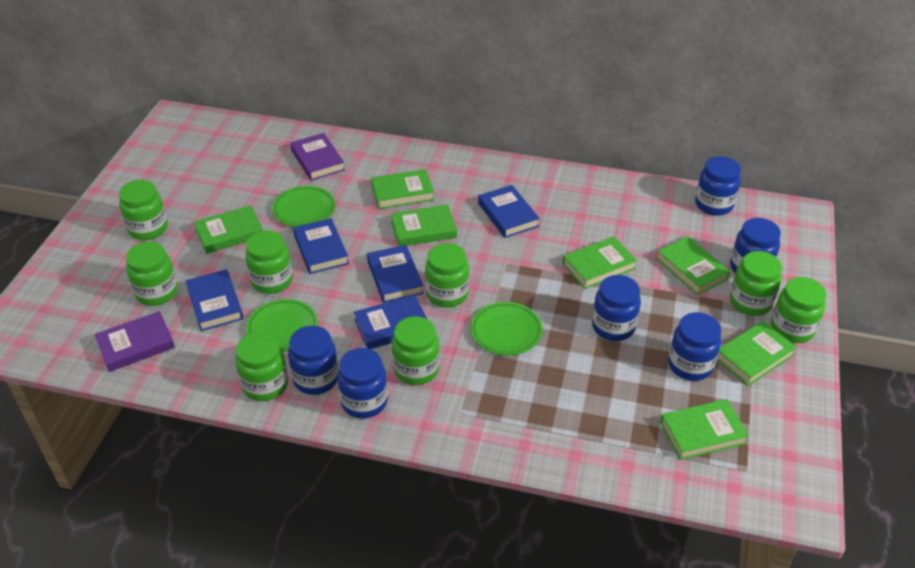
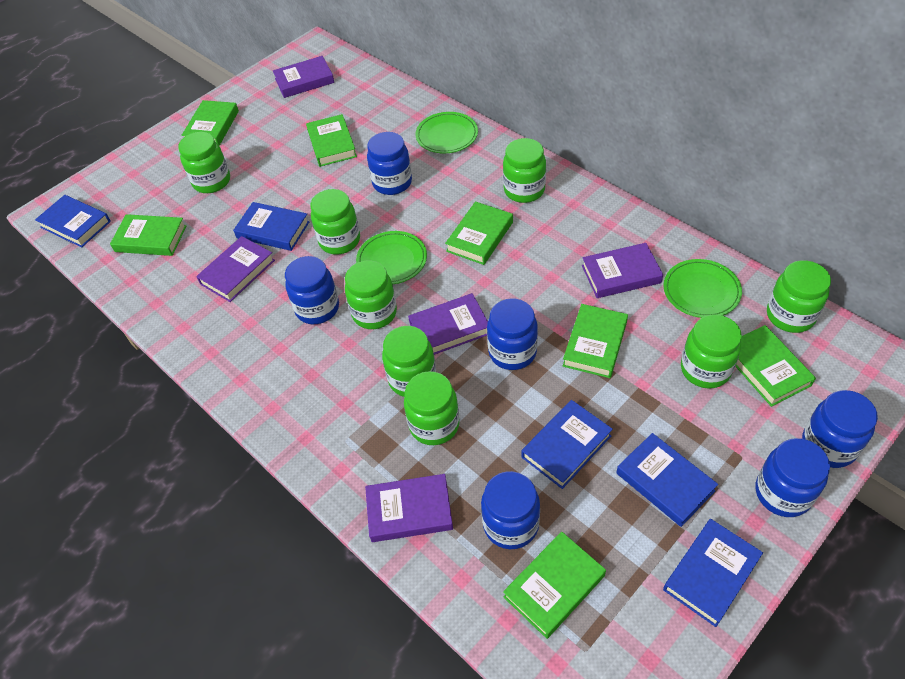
purple book: 2 -> 5

